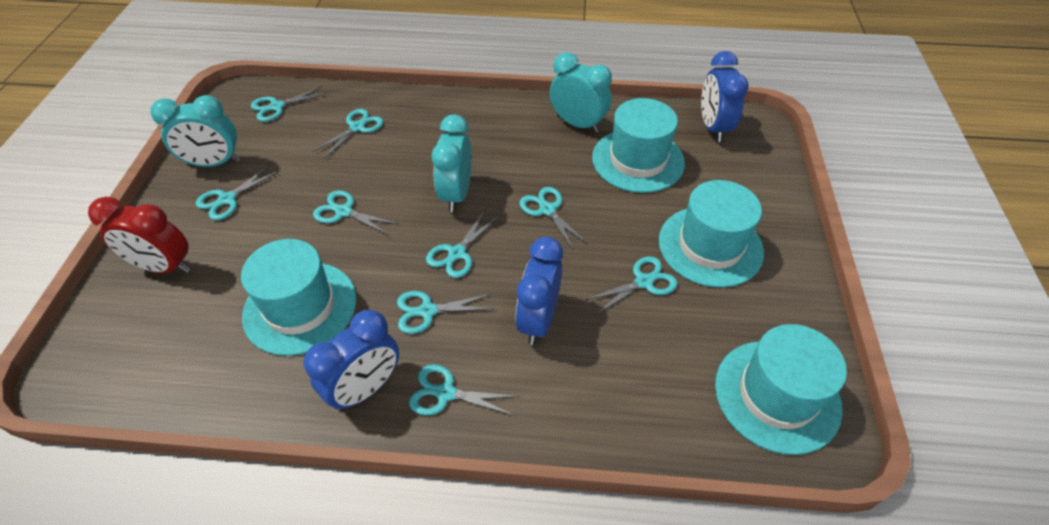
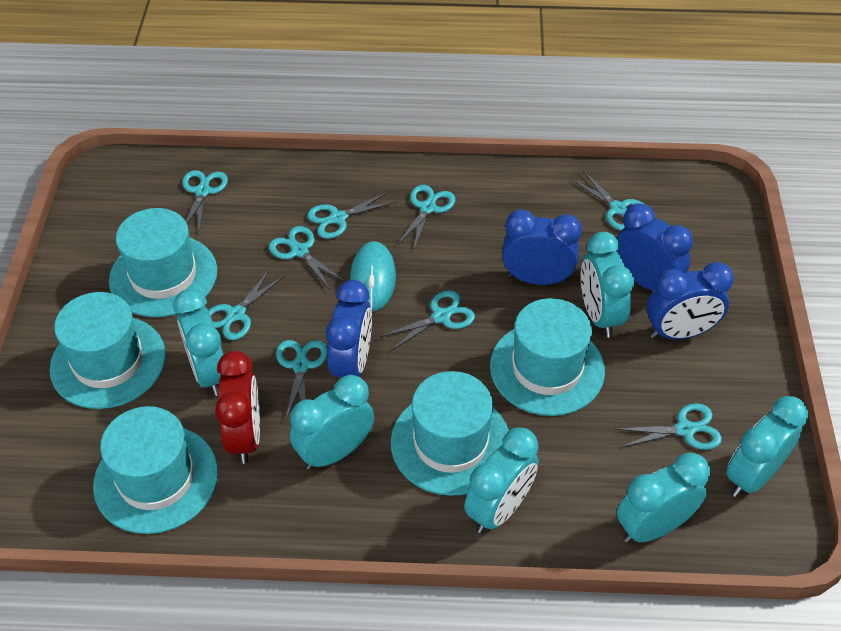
blue clock: 3 -> 4
turquoise clock: 3 -> 6
turquoise hat: 4 -> 5
turquoise mouse: 0 -> 1

